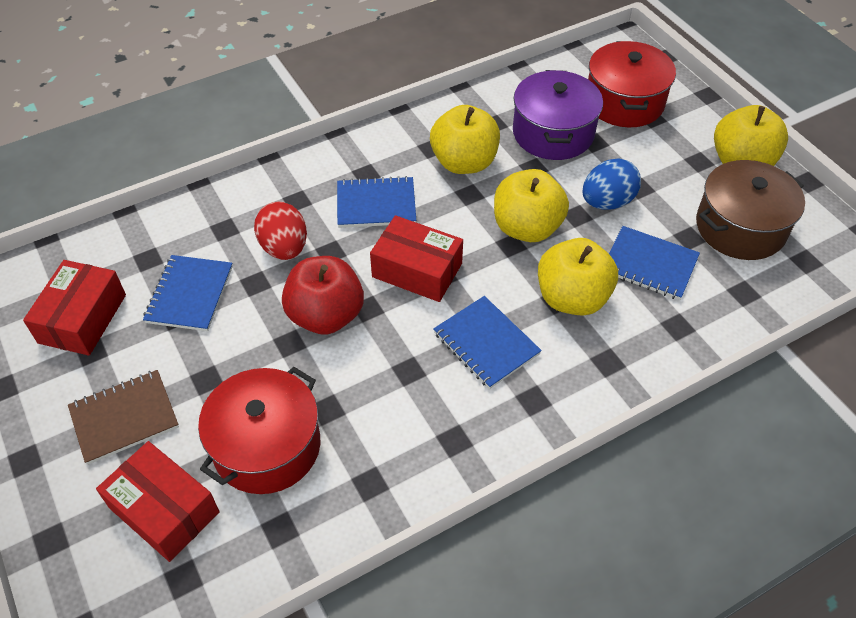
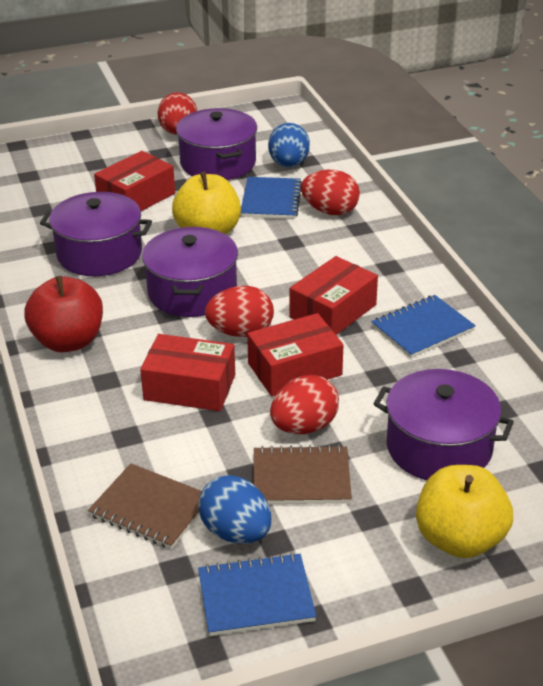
blue egg: 1 -> 2
blue notebook: 4 -> 3
brown notebook: 1 -> 2
brown pot: 1 -> 0
purple pot: 1 -> 4
red box: 3 -> 4
red egg: 1 -> 4
red pot: 2 -> 0
yellow apple: 4 -> 2

